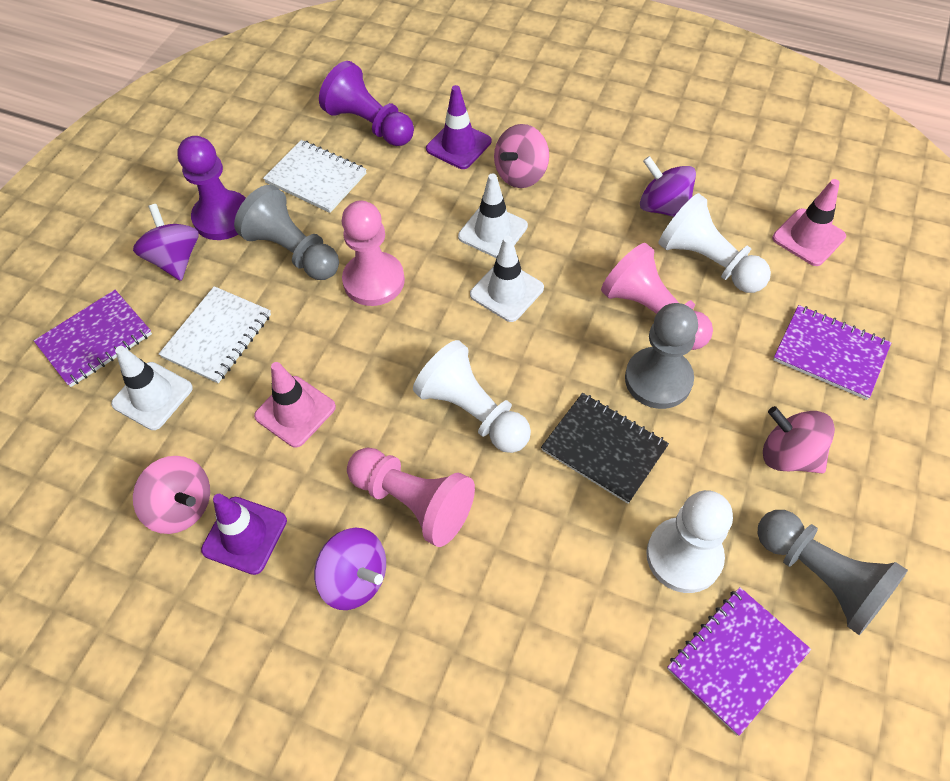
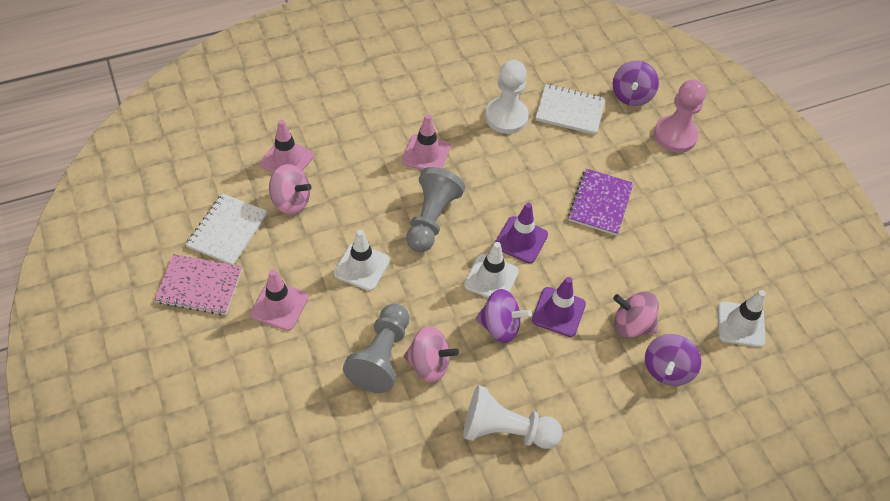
black notebook: 1 -> 0
grey pawn: 3 -> 2
pink notebook: 0 -> 1
pink pawn: 3 -> 1
pink traffic cone: 2 -> 3
purple notebook: 3 -> 1
purple pawn: 2 -> 0
white pawn: 3 -> 2

